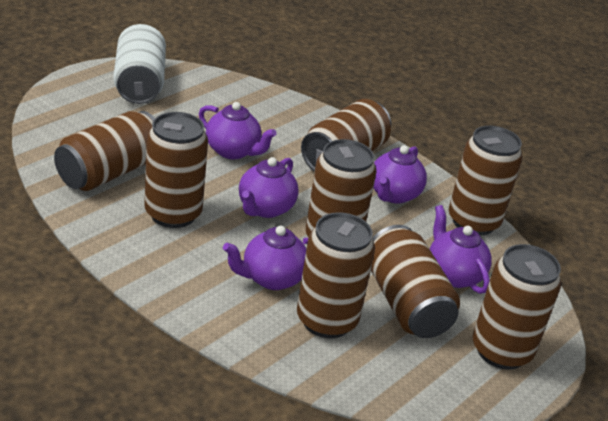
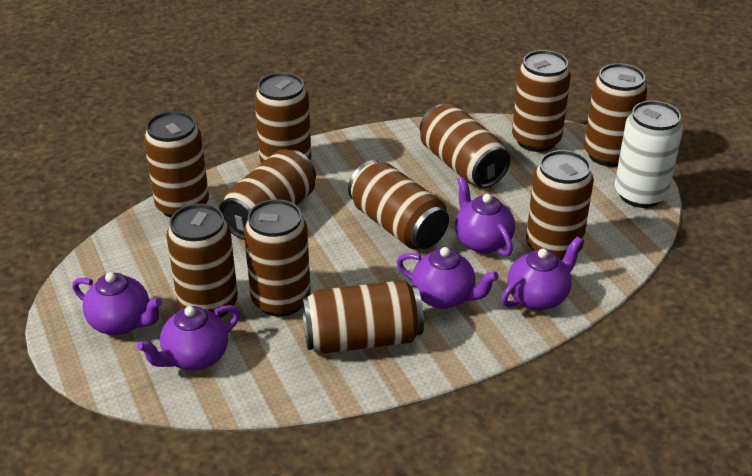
brown can: 8 -> 11

